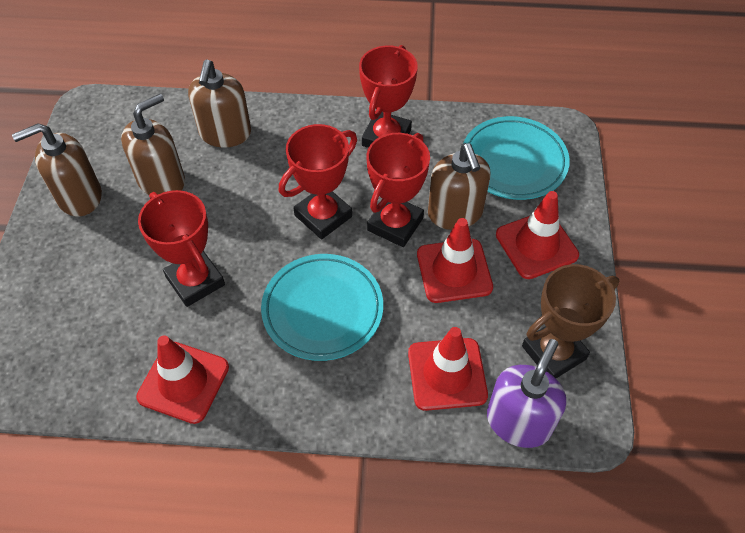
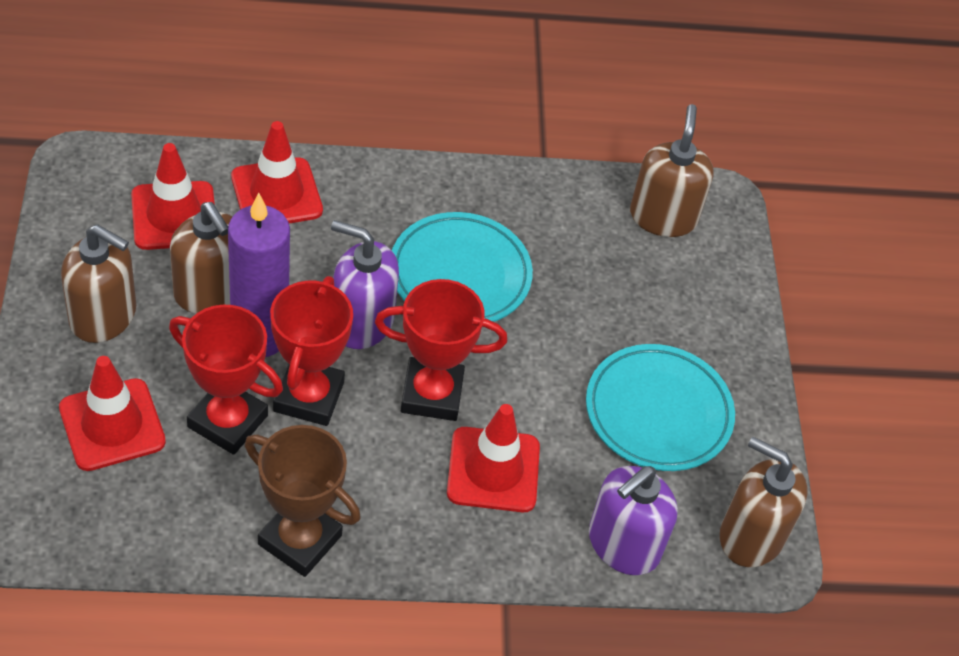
purple candle: 0 -> 1
purple soap dispenser: 1 -> 2
red trophy: 4 -> 3

